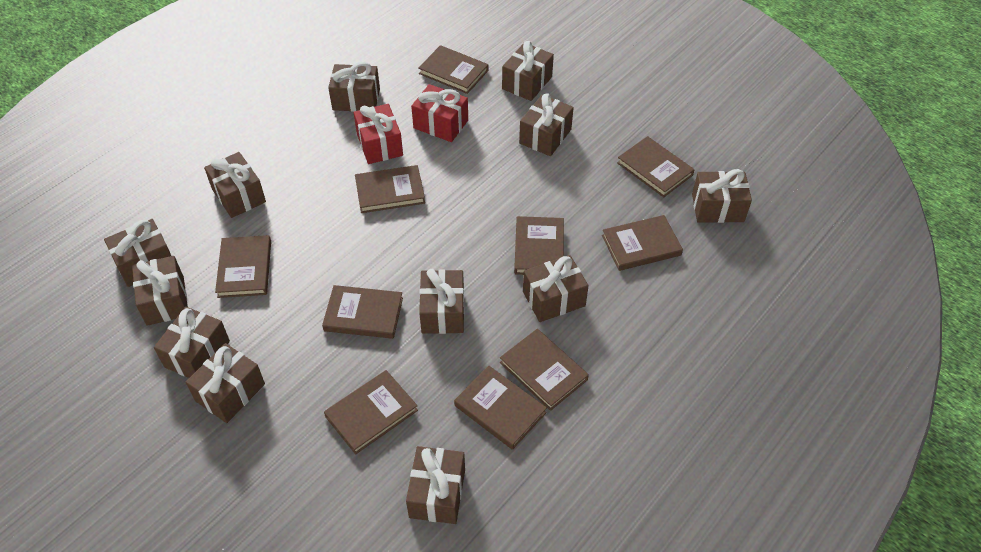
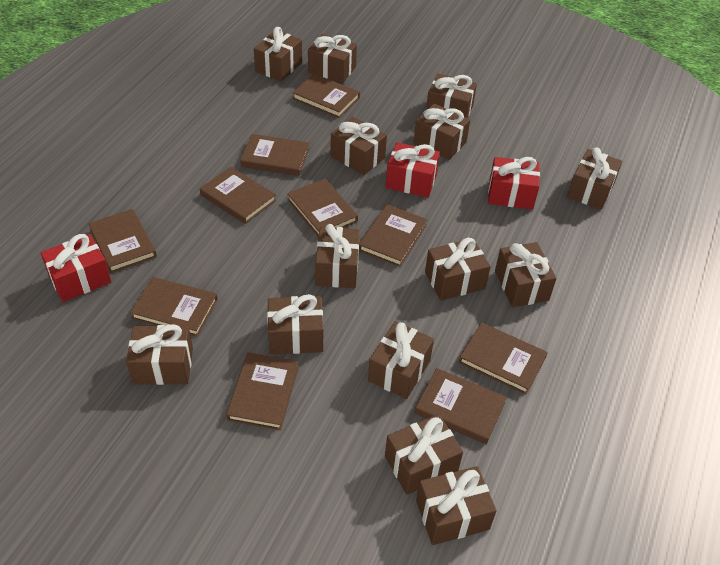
brown gift: 12 -> 14
red gift: 2 -> 3

